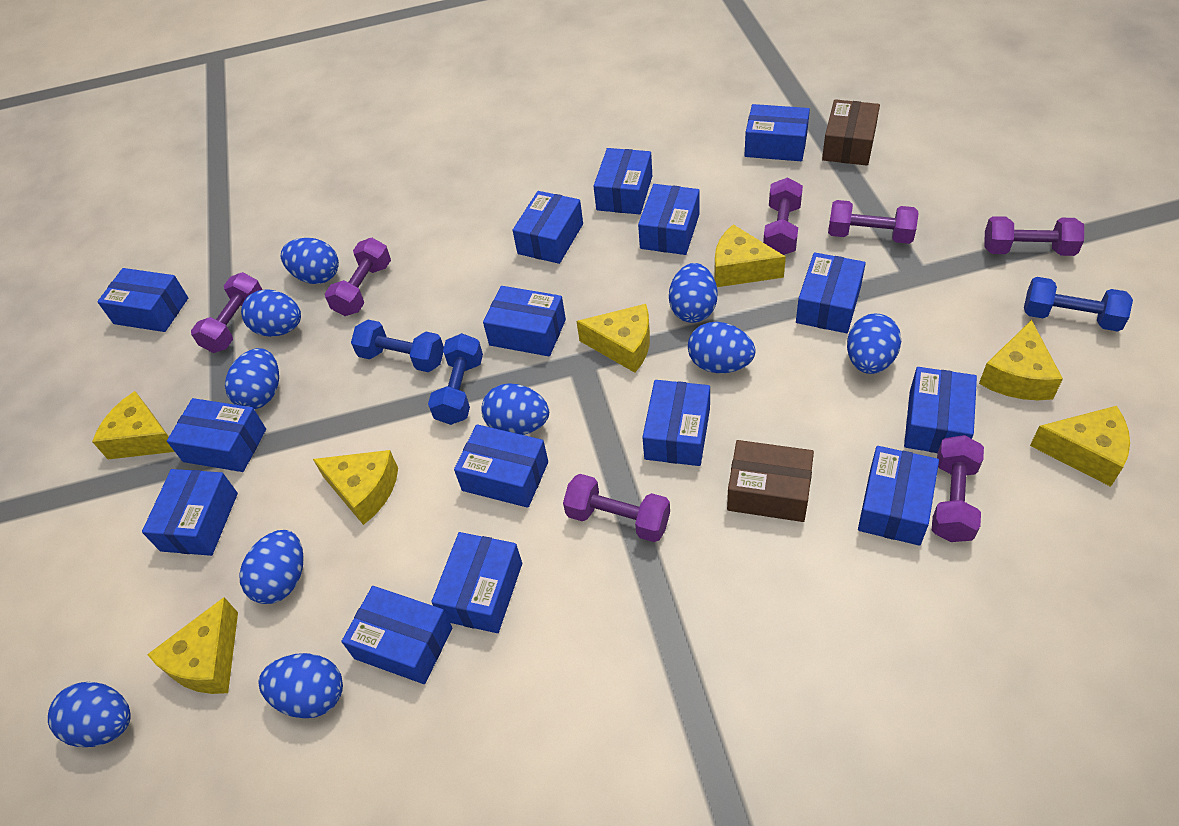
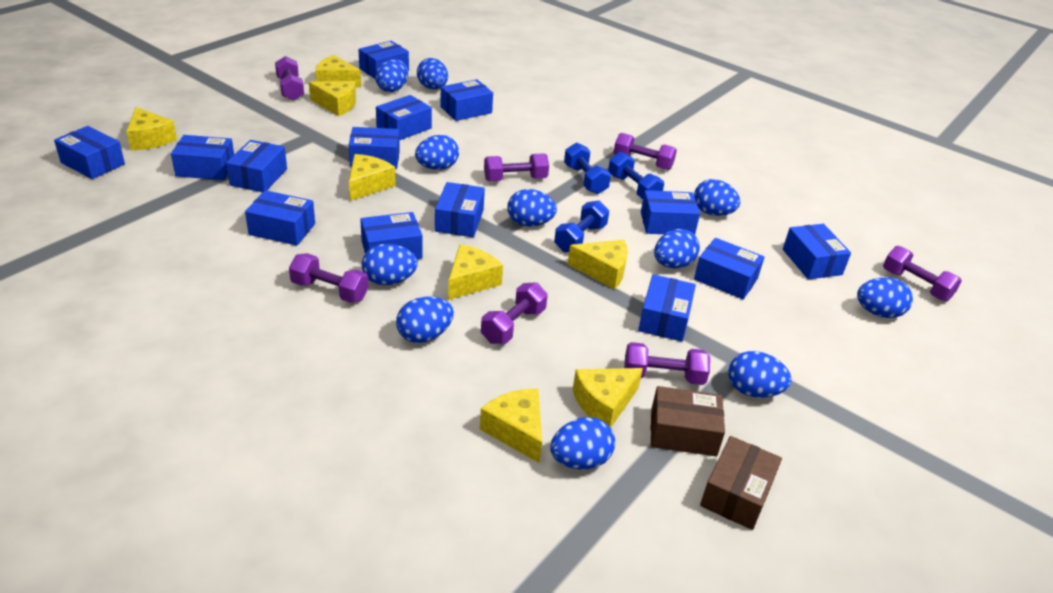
blue box: 15 -> 14
blue egg: 10 -> 11
yellow cheese: 7 -> 8

